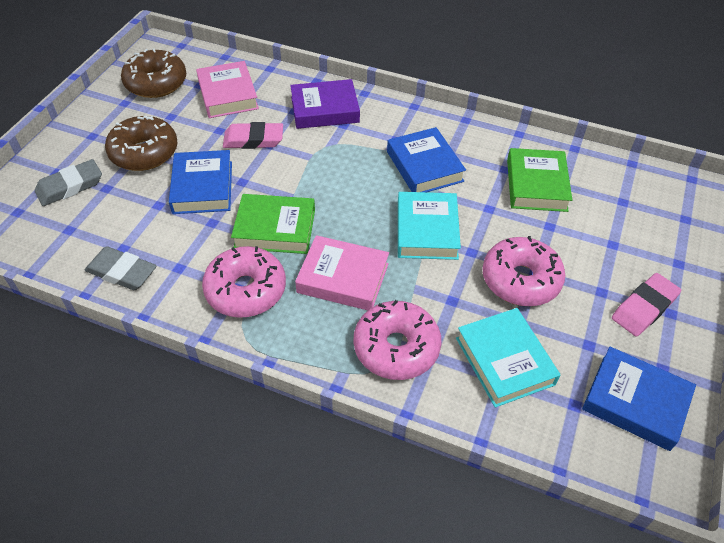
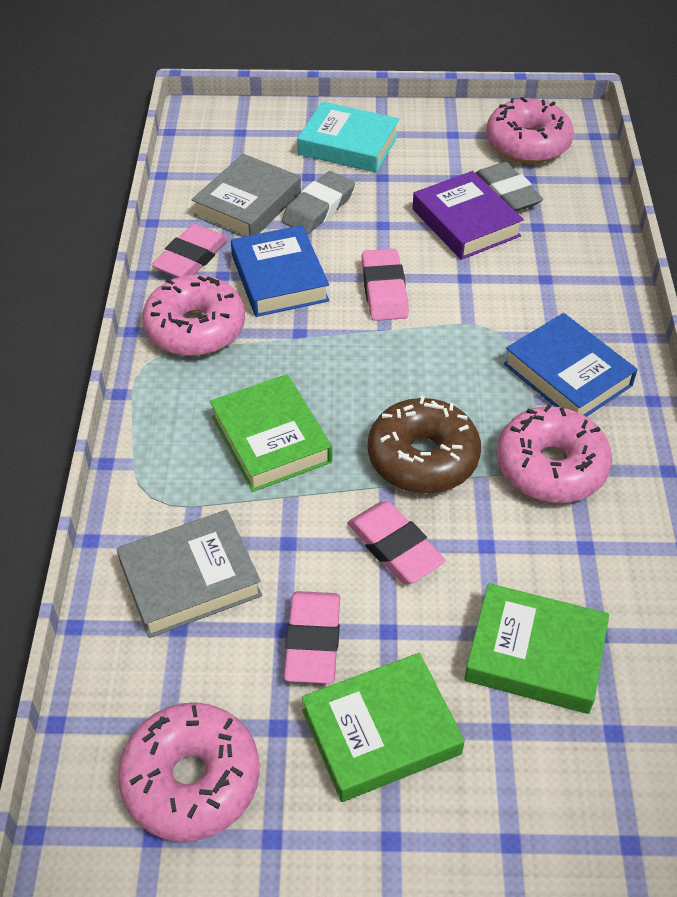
blue book: 3 -> 2
brown donut: 2 -> 1
green book: 2 -> 3
grey book: 0 -> 2
pink book: 2 -> 0
pink donut: 3 -> 4
pink eraser: 2 -> 4
turquoise book: 2 -> 1

